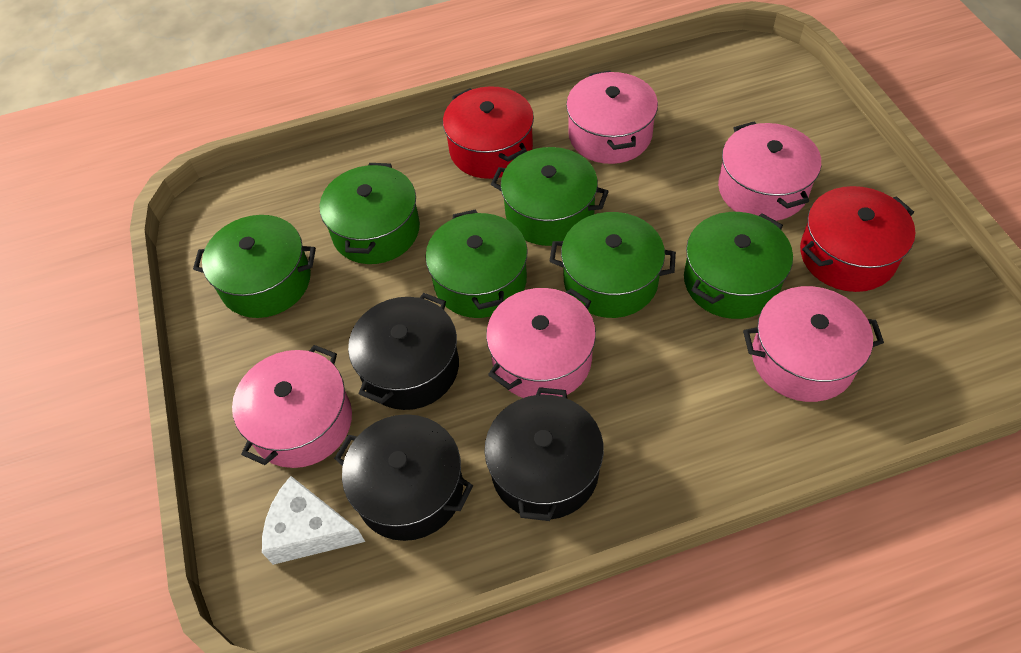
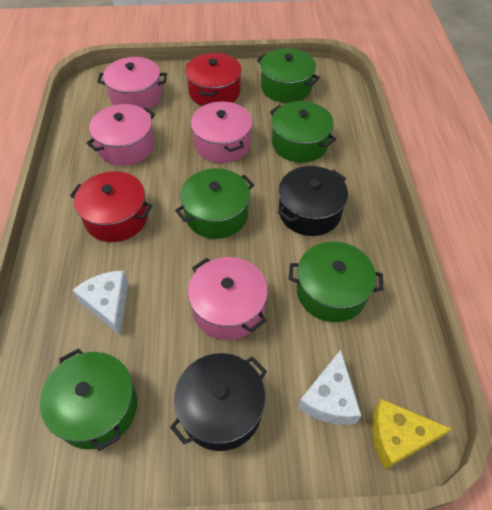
black pot: 3 -> 2
green pot: 6 -> 5
pink pot: 5 -> 4
white cheese: 1 -> 2
yellow cheese: 0 -> 1

